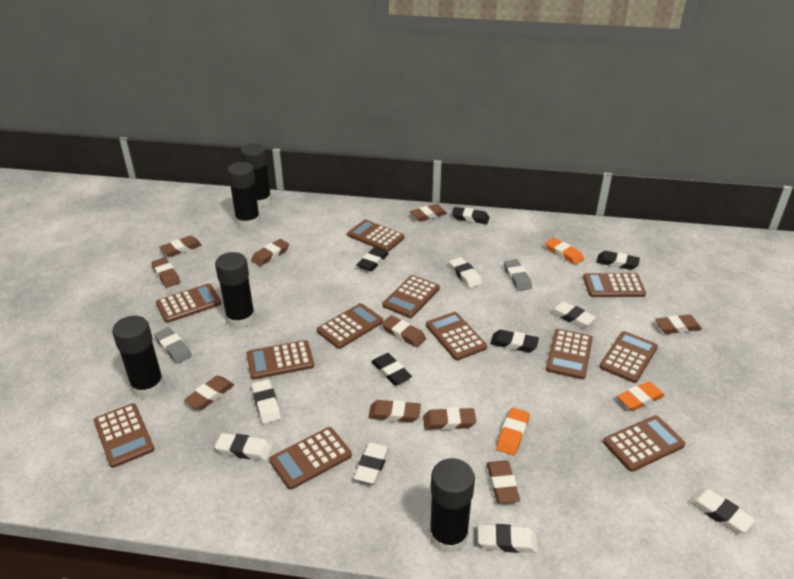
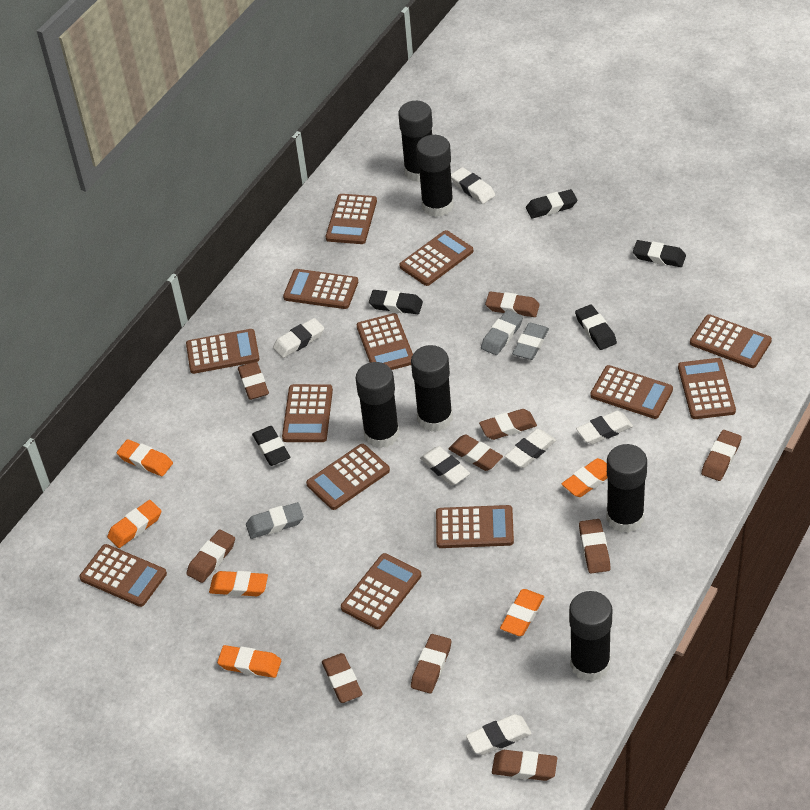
black glue stick: 5 -> 6
brown calculator: 12 -> 13
grey eraser: 2 -> 3
orange eraser: 3 -> 6
white eraser: 7 -> 6

